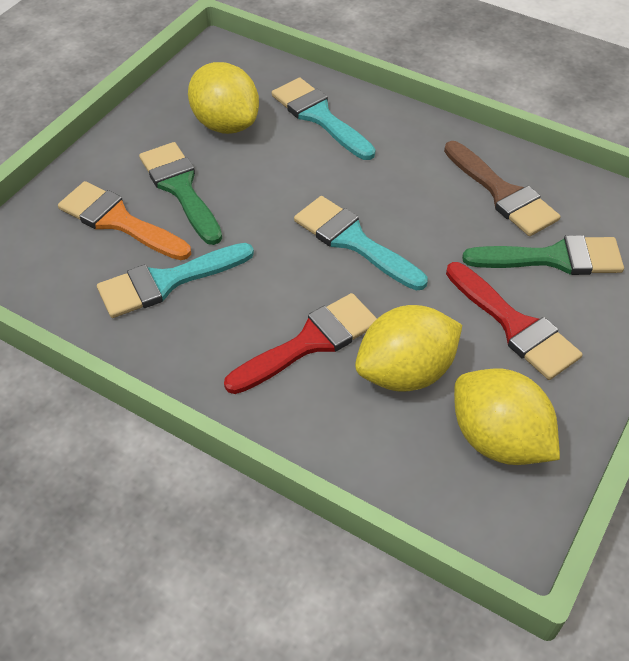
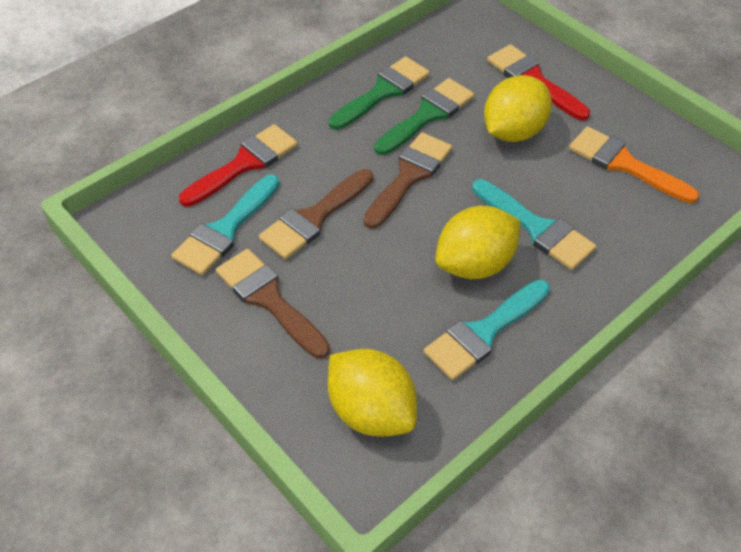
brown brush: 1 -> 3

